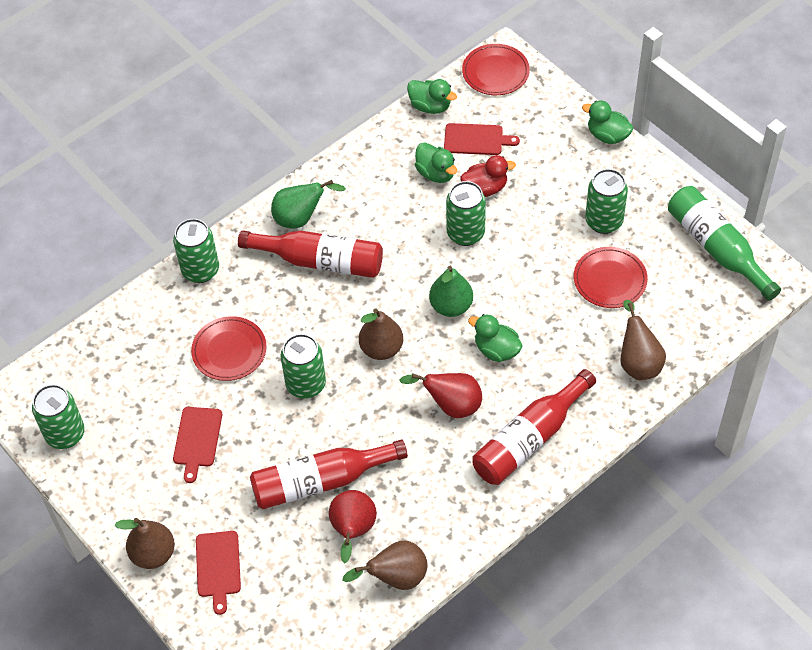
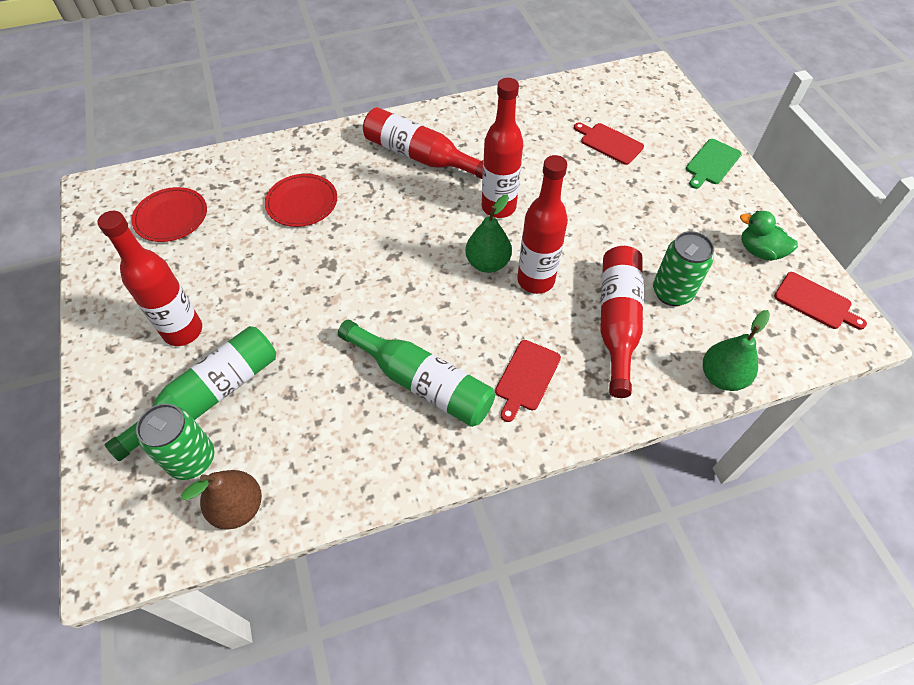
brown pear: 4 -> 1
green bottle: 1 -> 2
green can: 5 -> 2
green cutting board: 0 -> 1
green duck: 4 -> 1
red bottle: 3 -> 5
red duck: 1 -> 0
red pear: 2 -> 0
red plate: 3 -> 2

